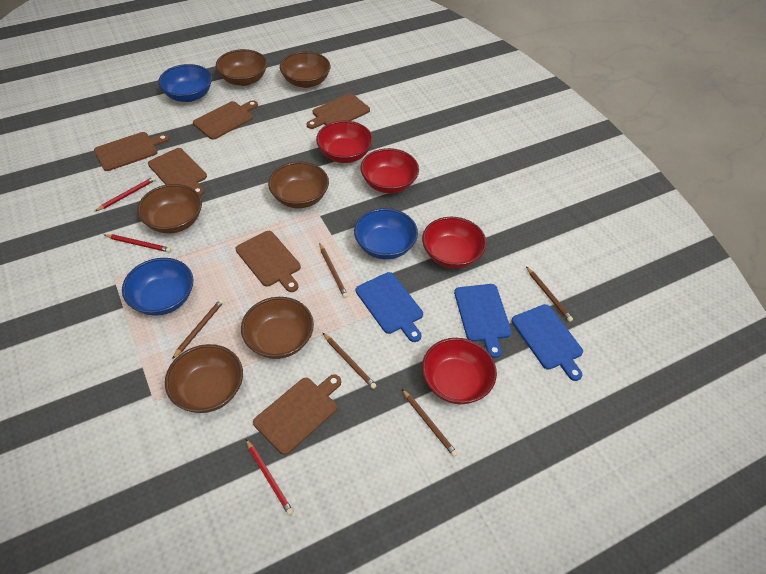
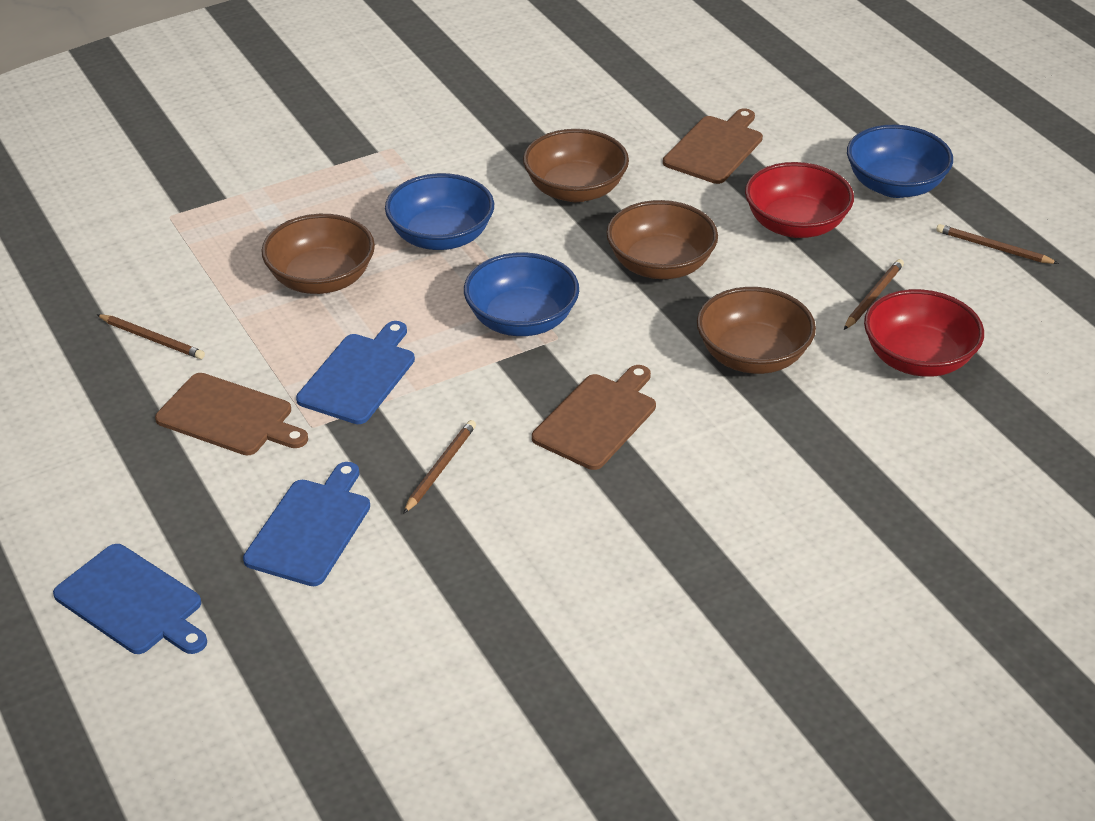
brown bowl: 6 -> 4
brown cutting board: 6 -> 3
brown pencil: 5 -> 4
red bowl: 4 -> 2
red pencil: 3 -> 0

